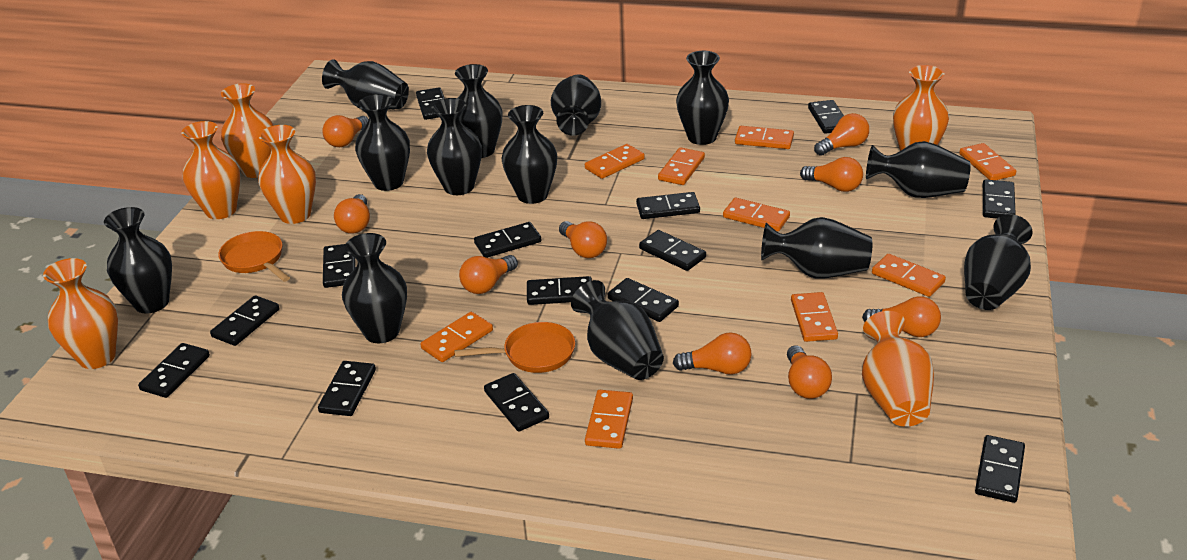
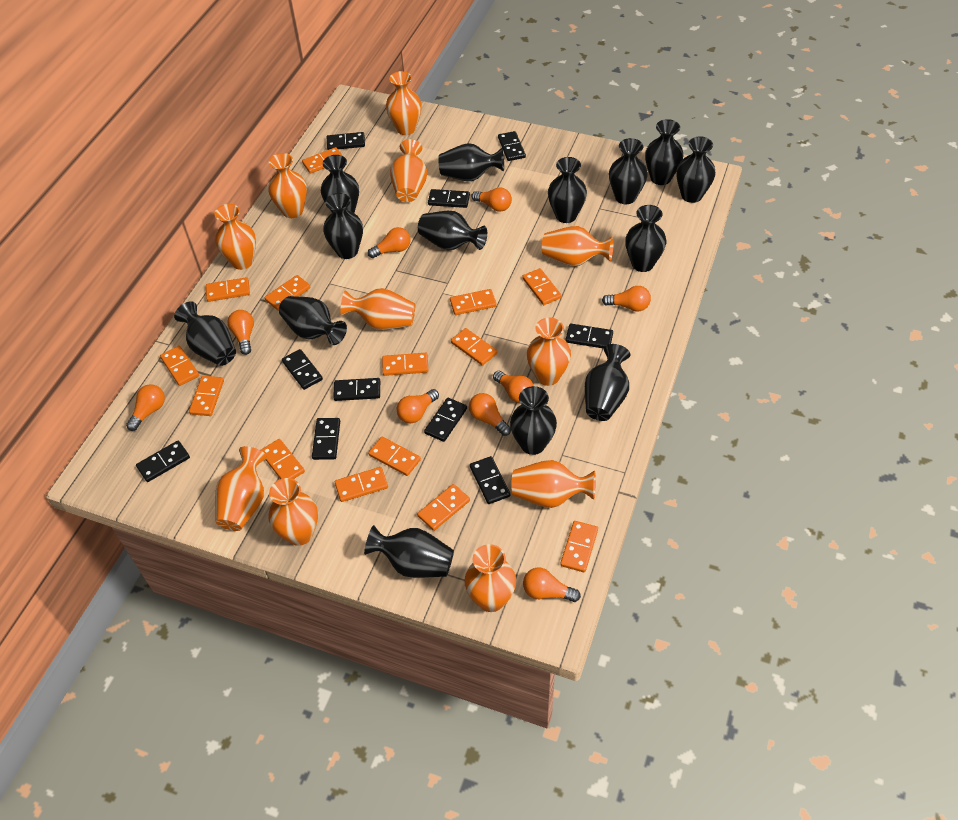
black domino: 14 -> 10
black vase: 13 -> 14
orange domino: 9 -> 14
orange pan: 2 -> 0
orange vase: 6 -> 11

